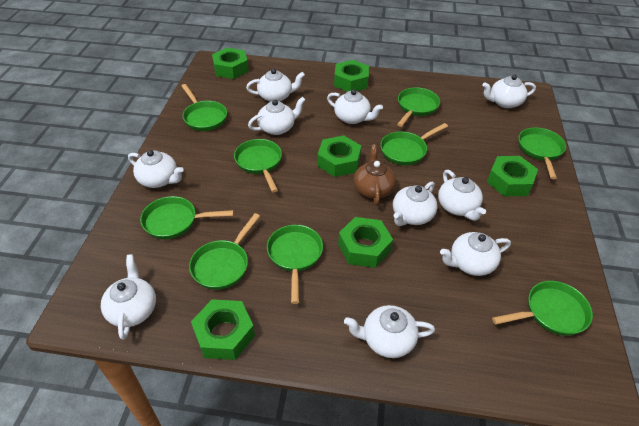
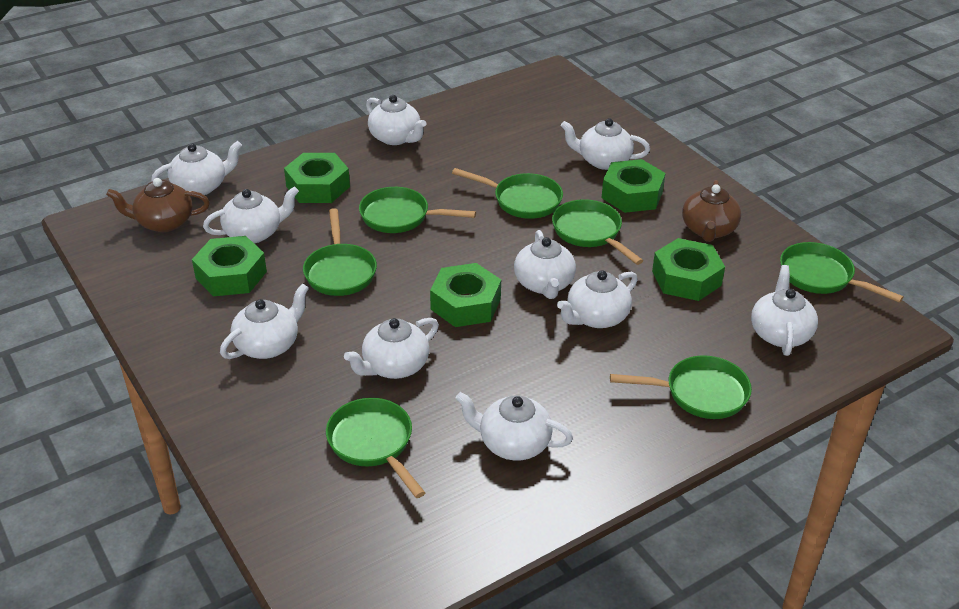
brown teapot: 1 -> 2
green nut: 6 -> 5
green pan: 9 -> 7

